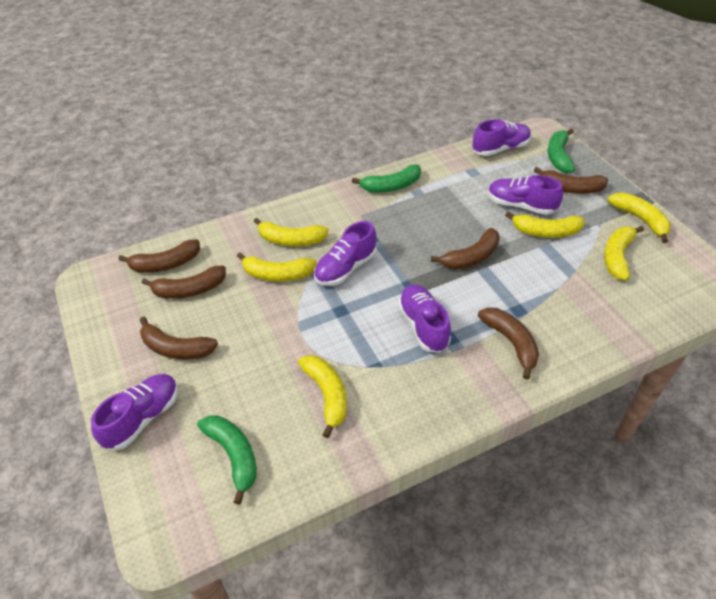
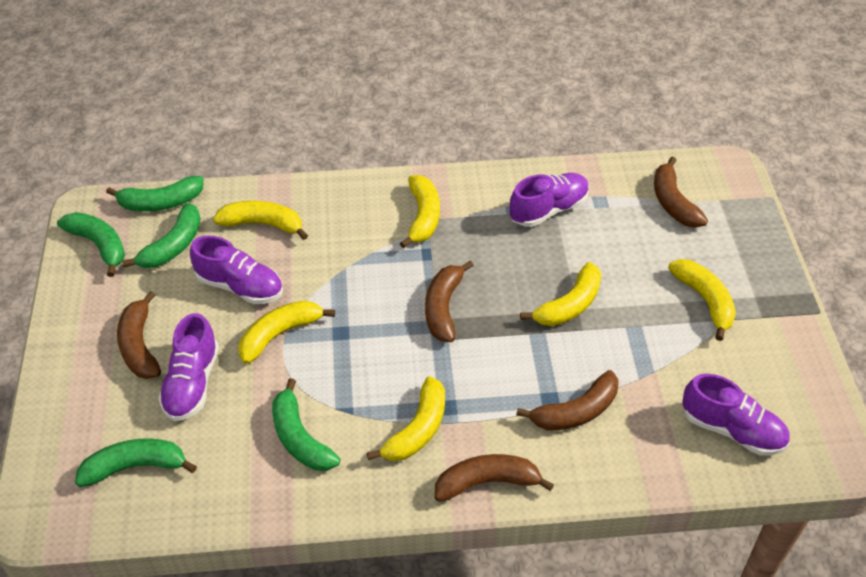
brown banana: 6 -> 5
green banana: 3 -> 5
purple shoe: 5 -> 4

